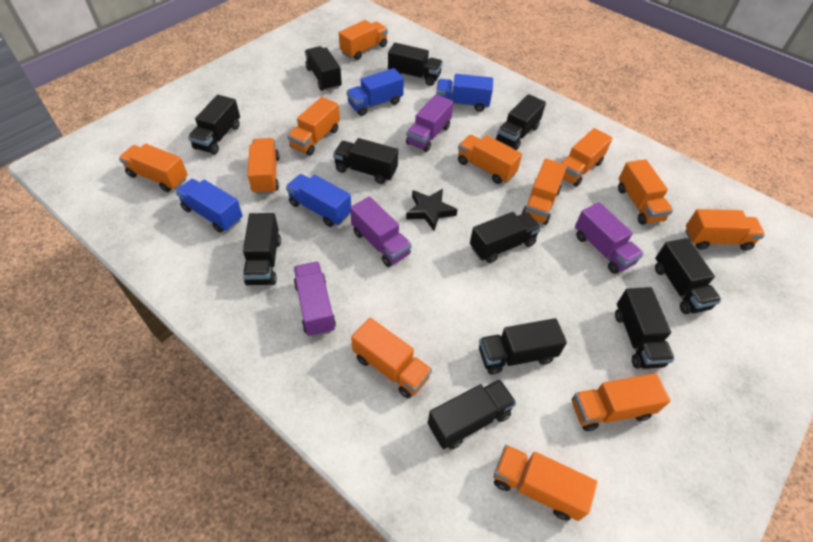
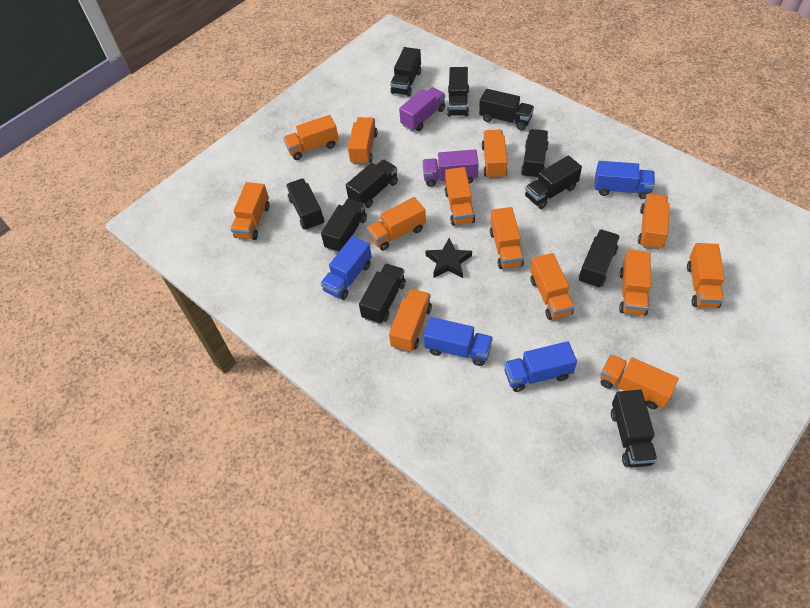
orange truck: 12 -> 13
purple truck: 4 -> 2

